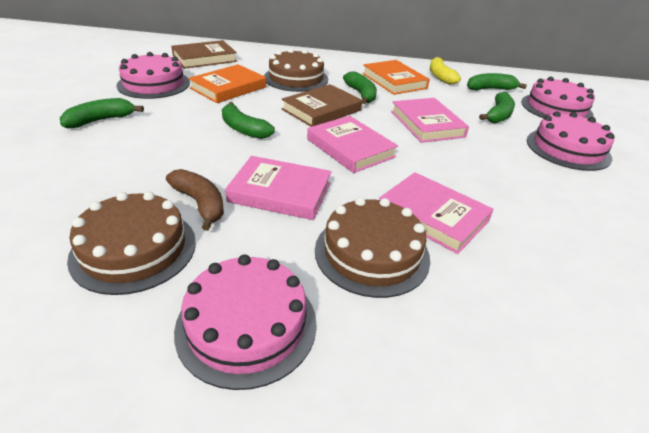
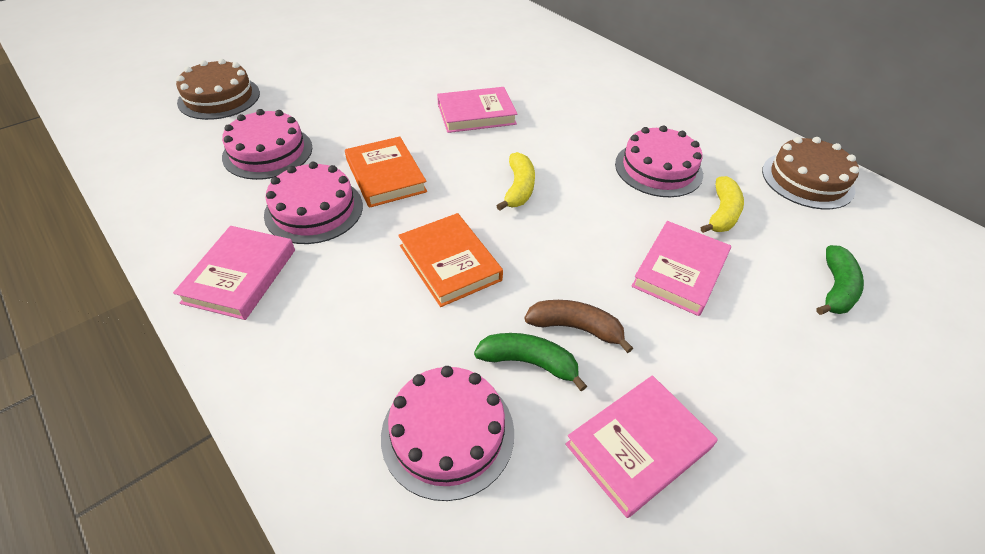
brown book: 2 -> 0
brown cake: 3 -> 2
green banana: 5 -> 2
yellow banana: 1 -> 2

